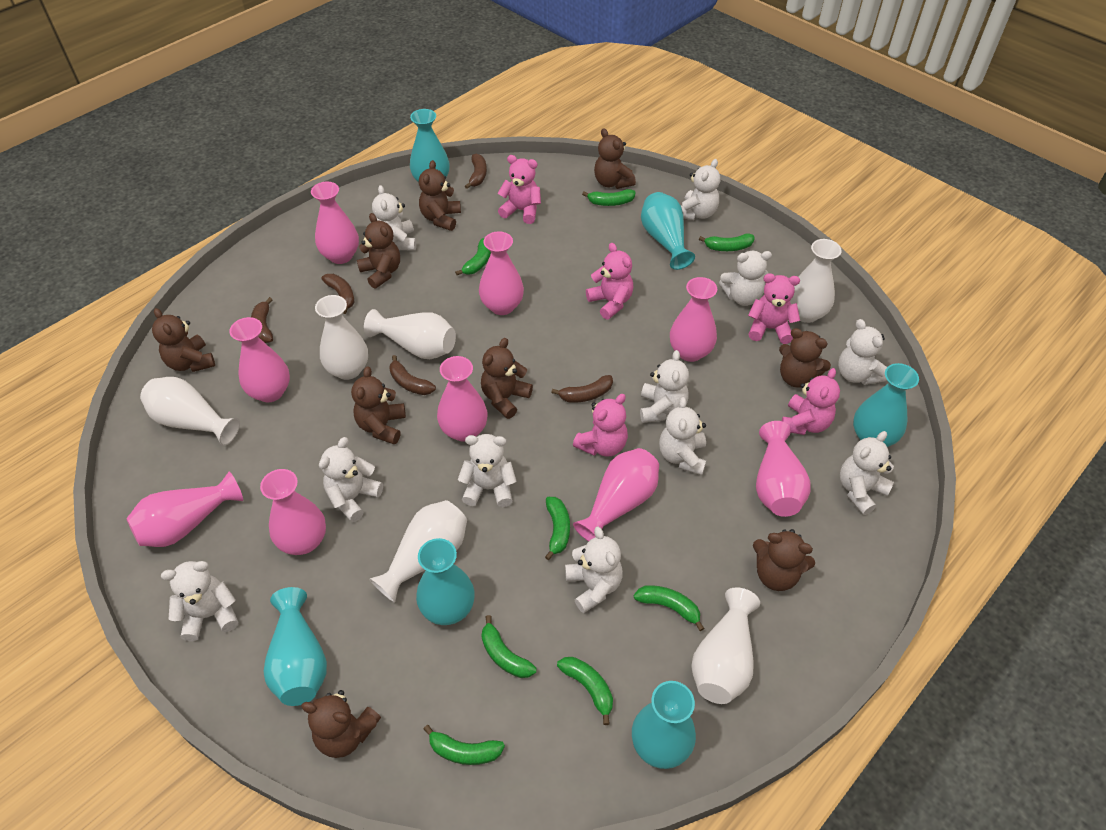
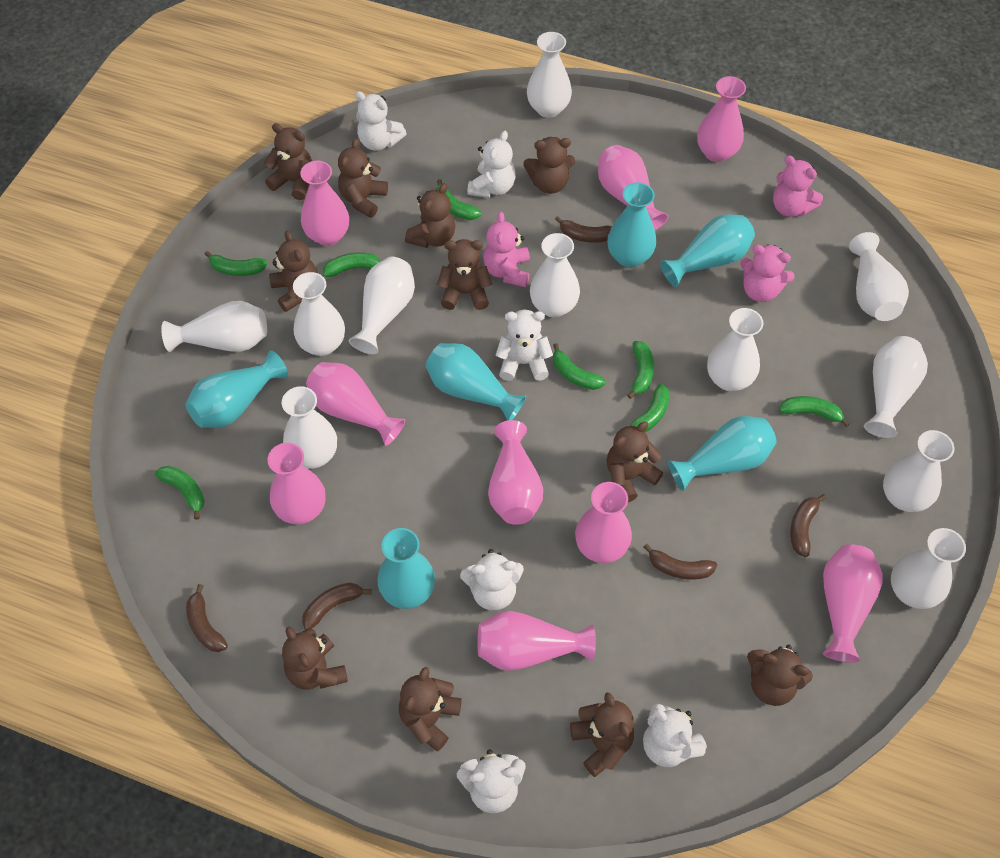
brown teddy bear: 9 -> 11
pink teddy bear: 5 -> 3
white teddy bear: 11 -> 6
white vase: 6 -> 11

